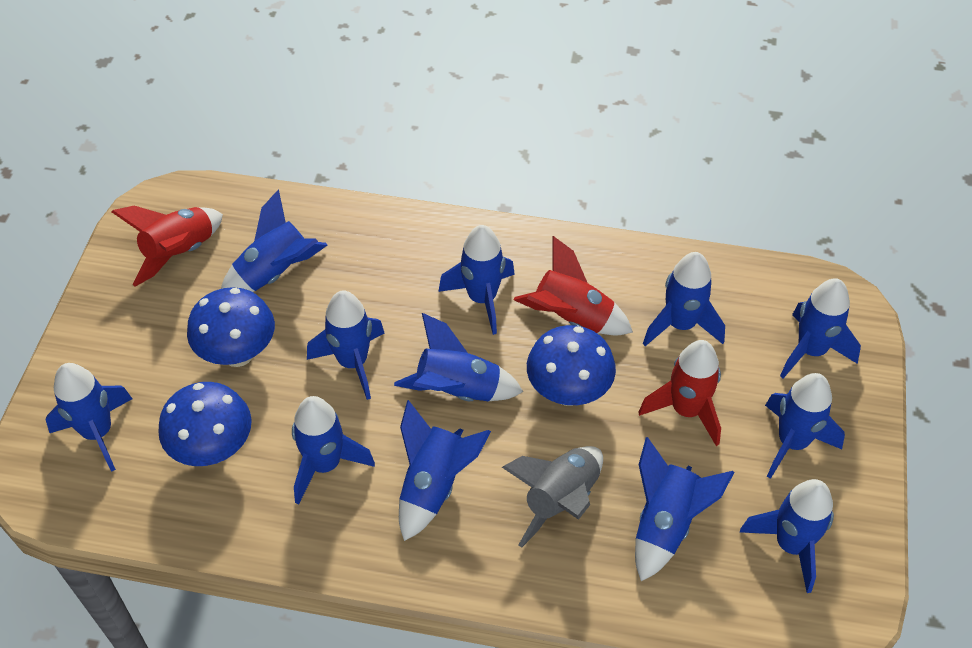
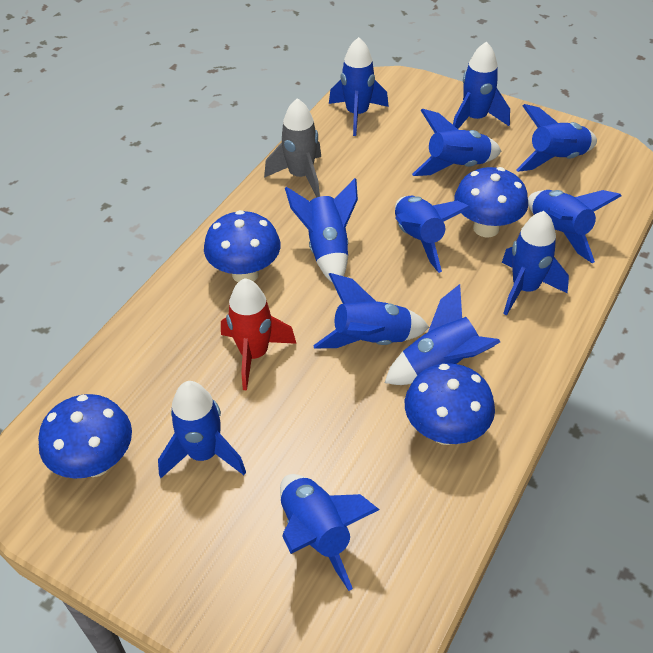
blue mushroom: 3 -> 4
red rocket: 3 -> 1

